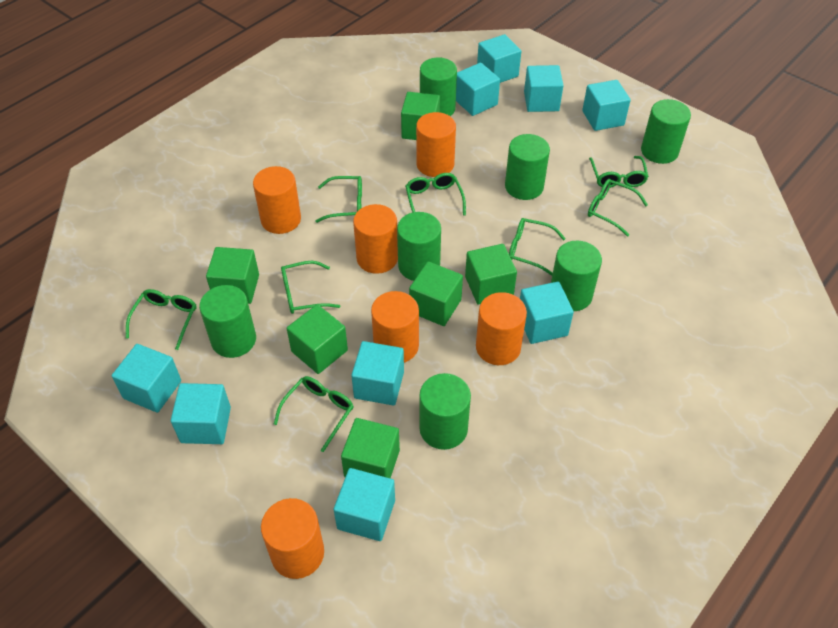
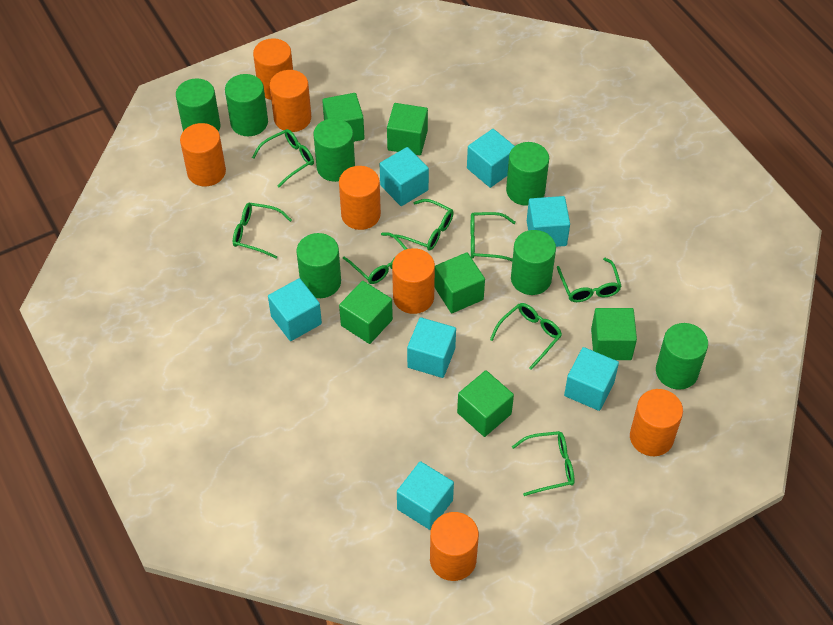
orange cylinder: 6 -> 7
turquoise cube: 9 -> 7

